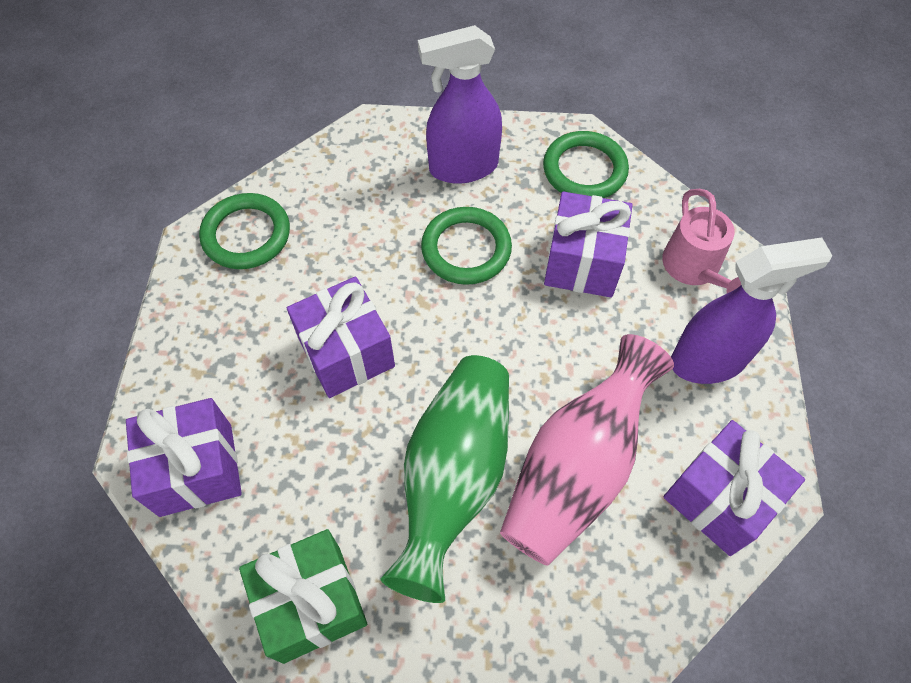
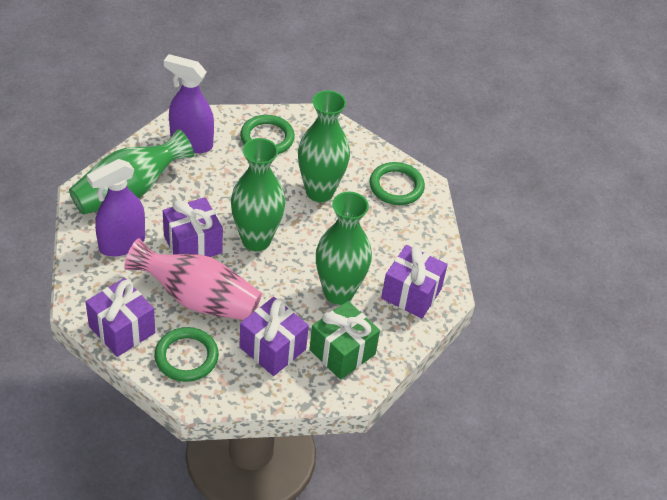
green vase: 1 -> 4
pink watering can: 1 -> 0

